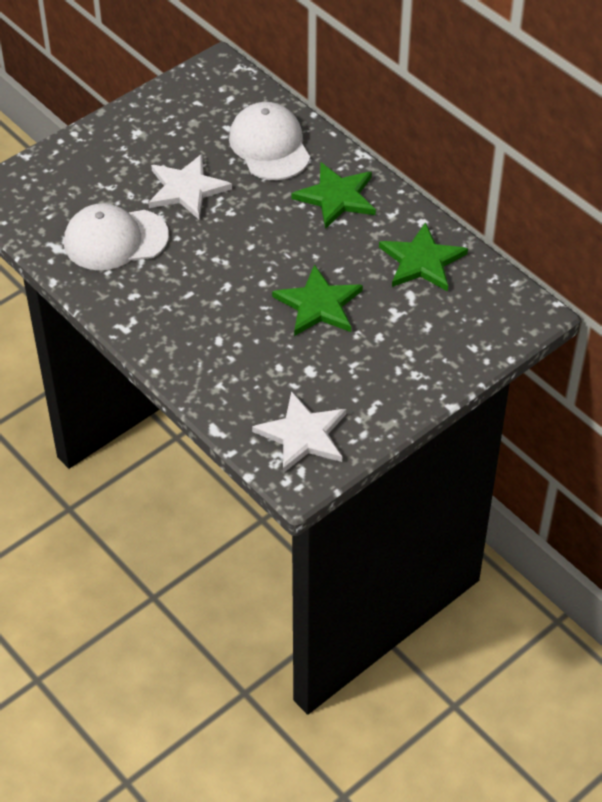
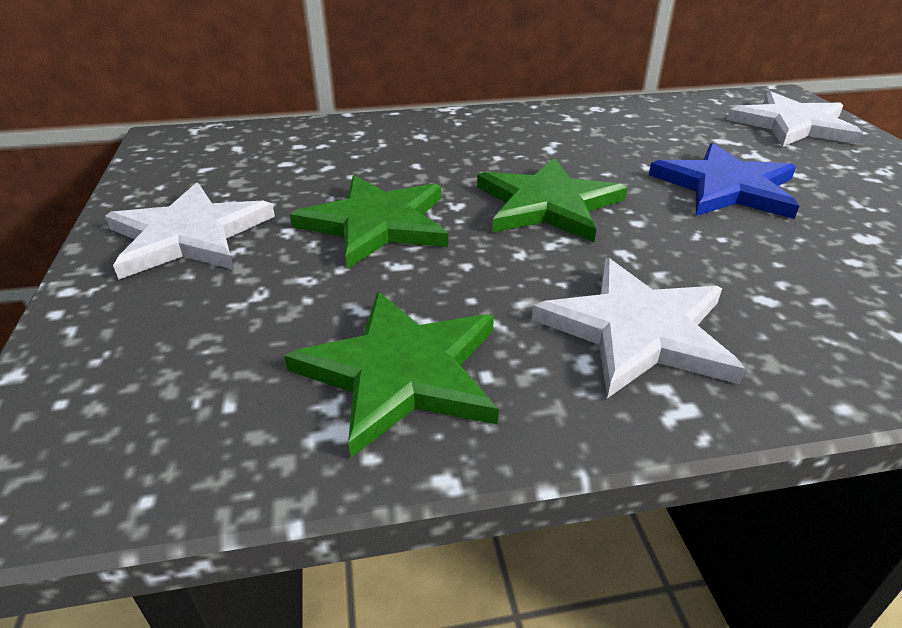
blue star: 0 -> 1
white cap: 2 -> 0
white star: 2 -> 3

